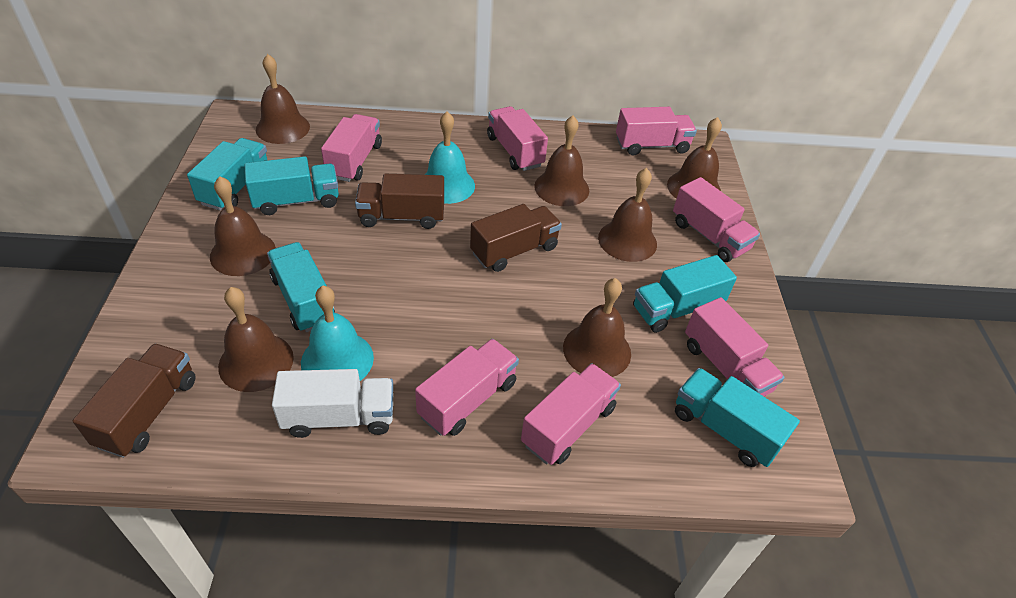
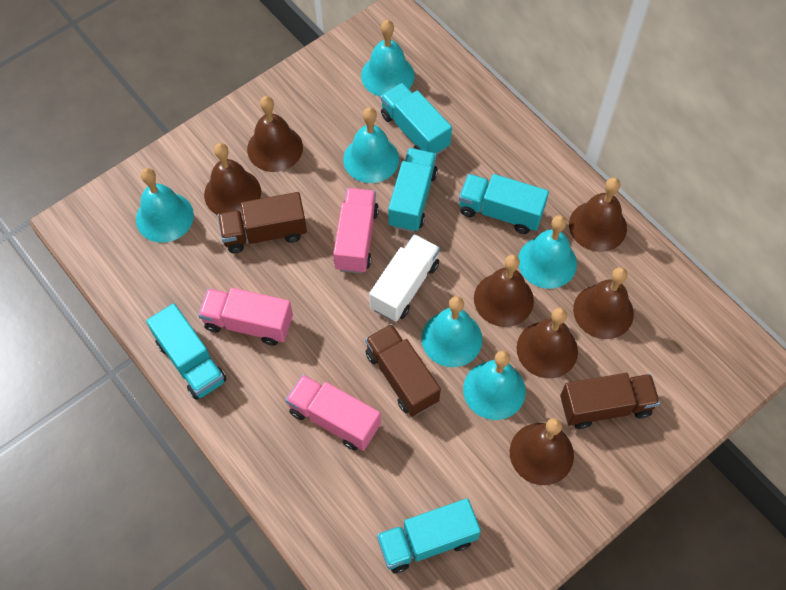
pink truck: 7 -> 3
turquoise bell: 2 -> 6

